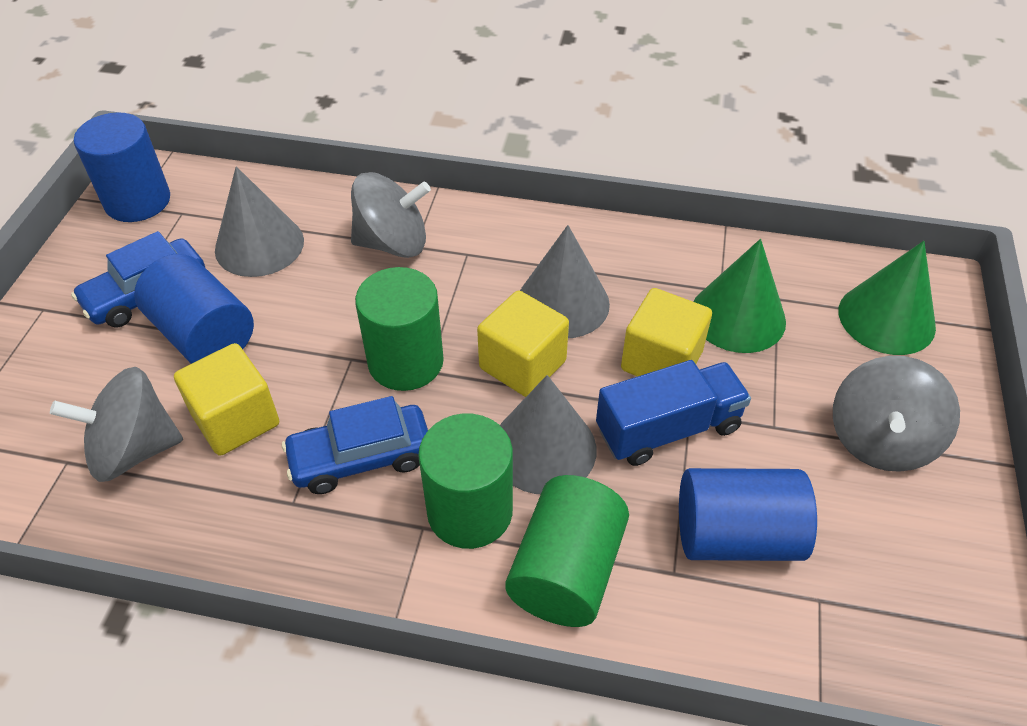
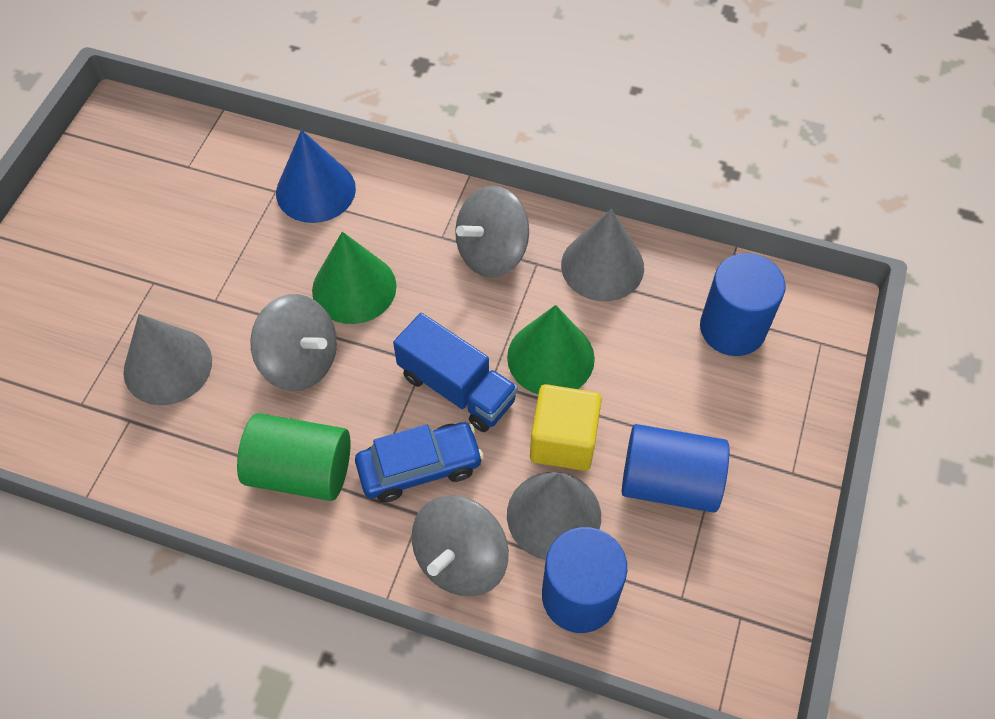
blue car: 2 -> 1
blue cone: 0 -> 1
green cylinder: 3 -> 1
yellow cube: 3 -> 1

